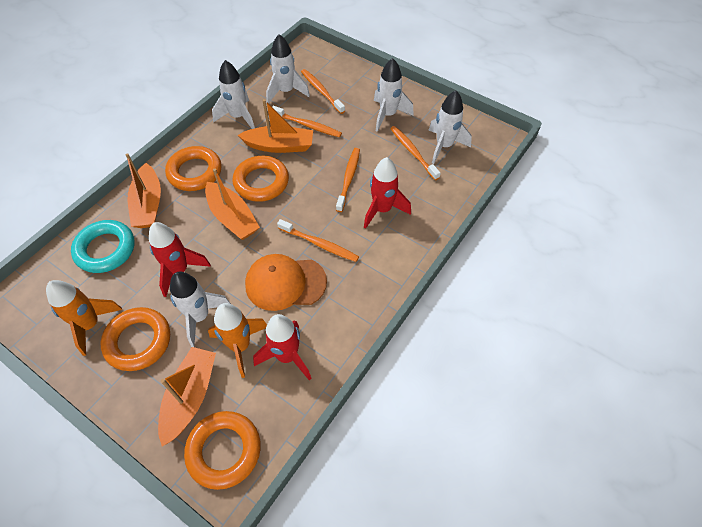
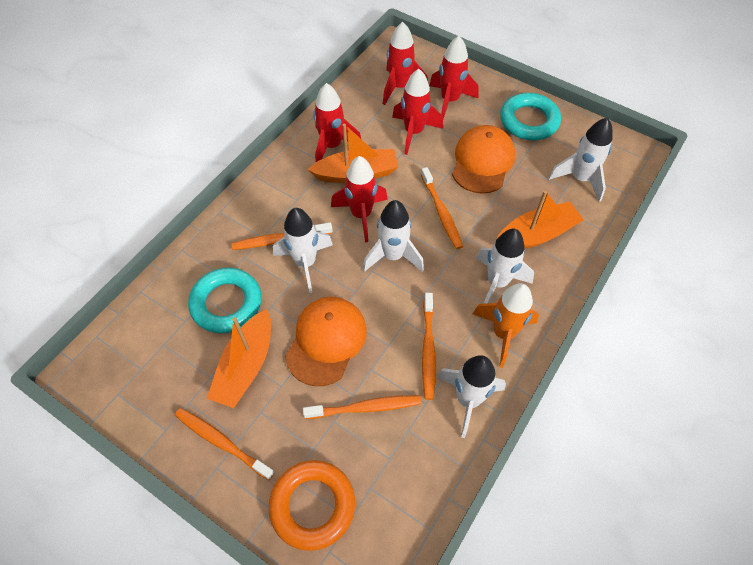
orange boat: 4 -> 3
orange cap: 1 -> 2
orange ring: 4 -> 1
orange rocket: 2 -> 1
red rocket: 3 -> 5
turquoise ring: 1 -> 2

